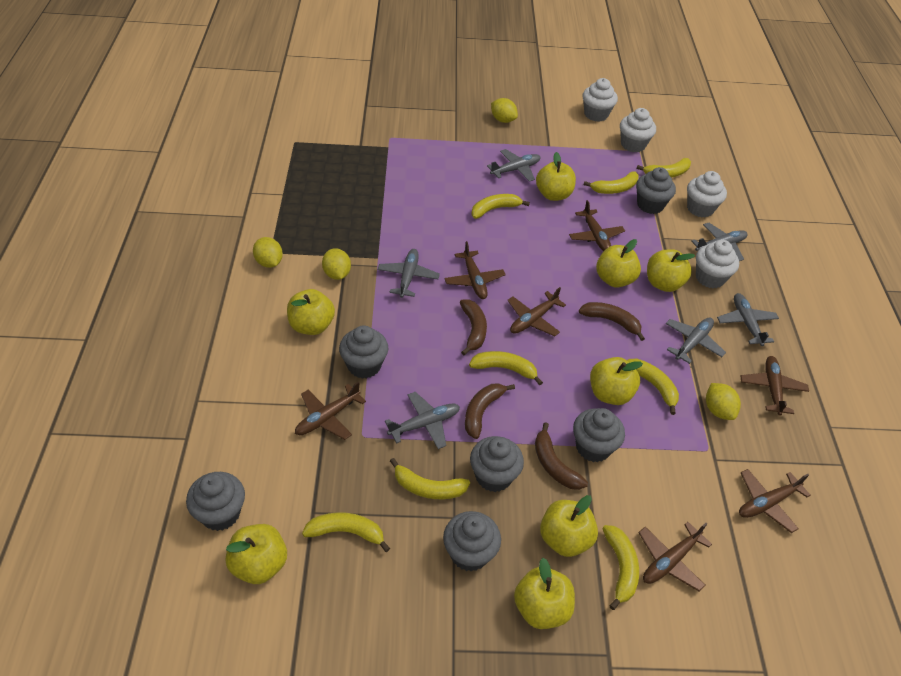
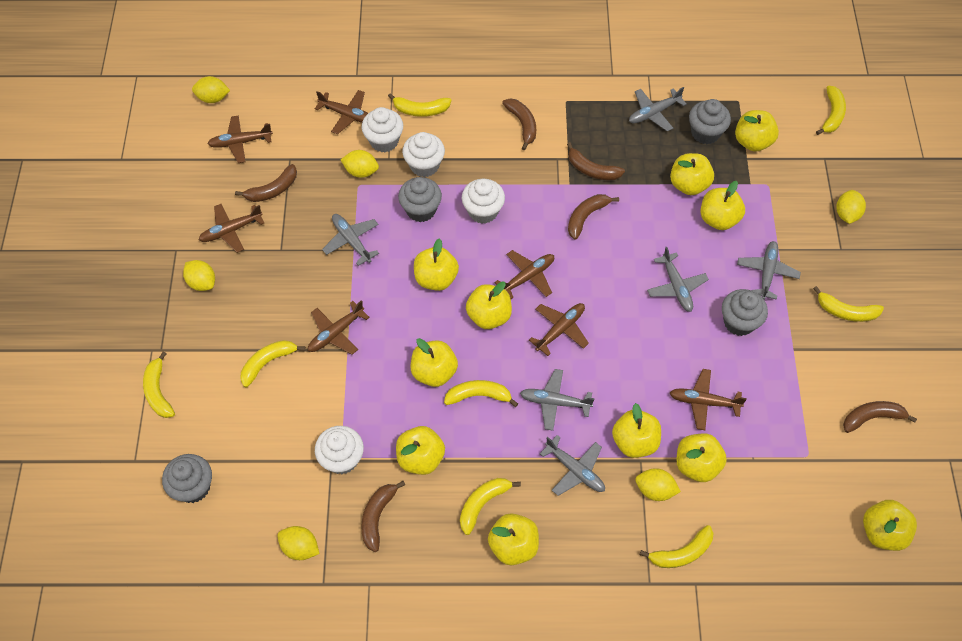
brown banana: 4 -> 6
grey cupcake: 6 -> 4
yellow apple: 8 -> 11
yellow lemon: 4 -> 6

